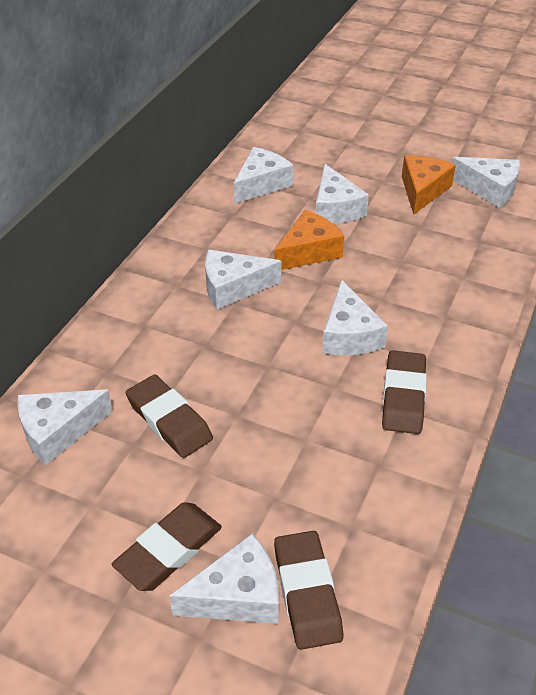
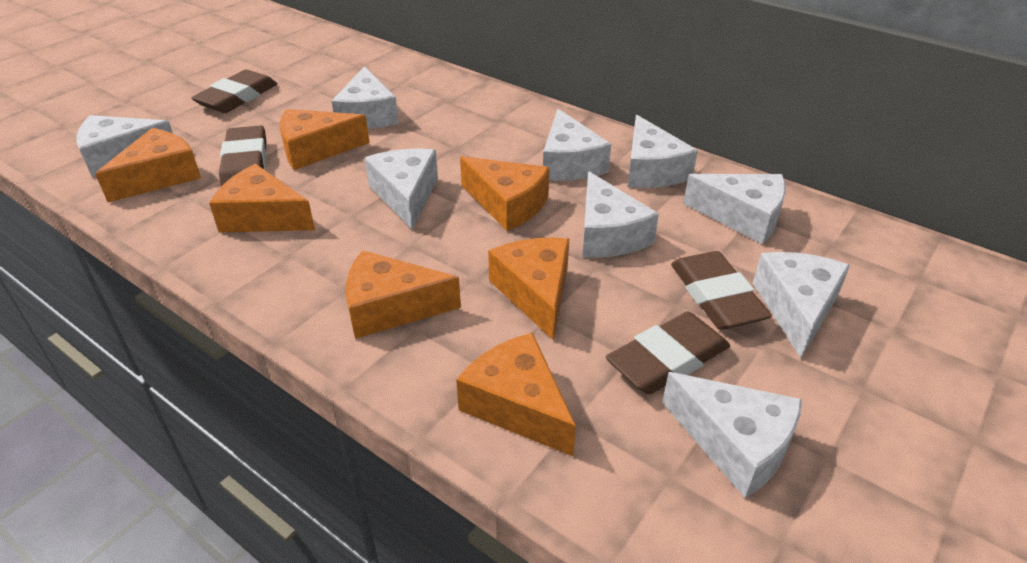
orange cheese: 2 -> 7
white cheese: 7 -> 9

